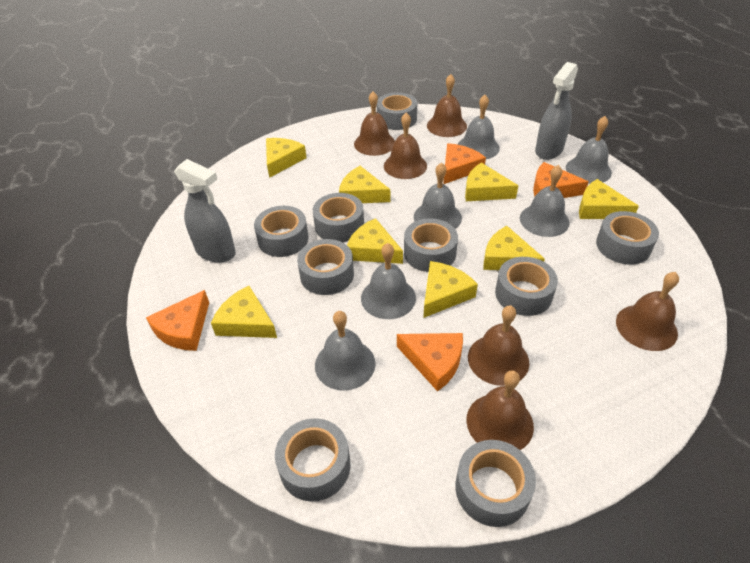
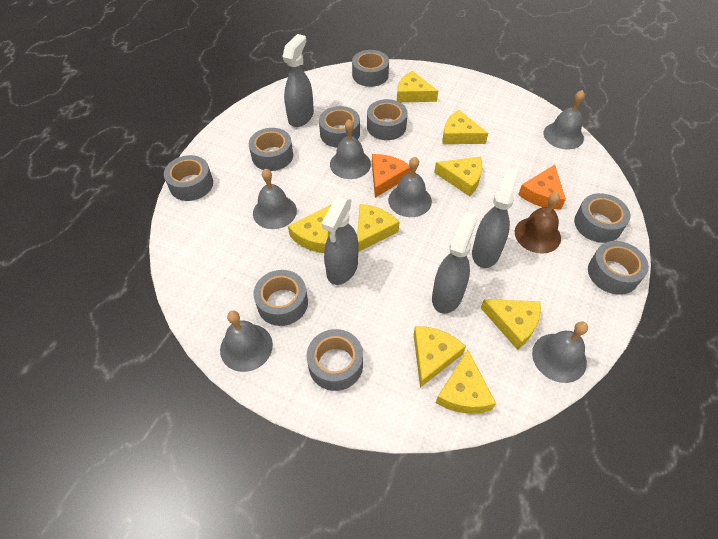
brown bell: 6 -> 1
grey spray bottle: 2 -> 4
orange cheese: 4 -> 2

